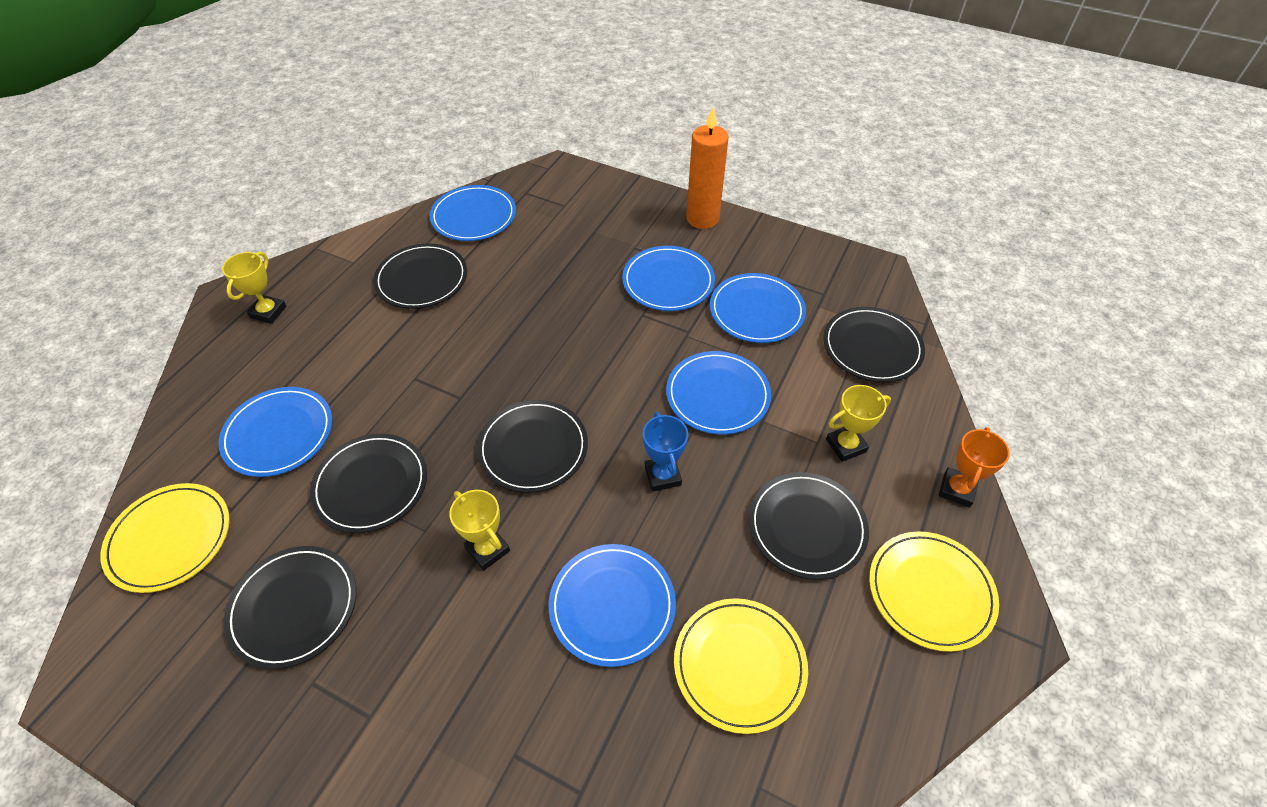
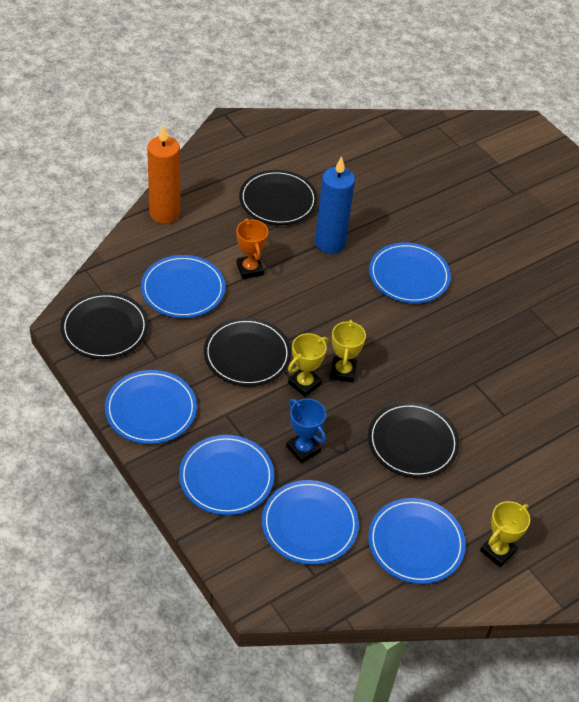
black plate: 6 -> 4
blue candle: 0 -> 1
yellow plate: 3 -> 0

